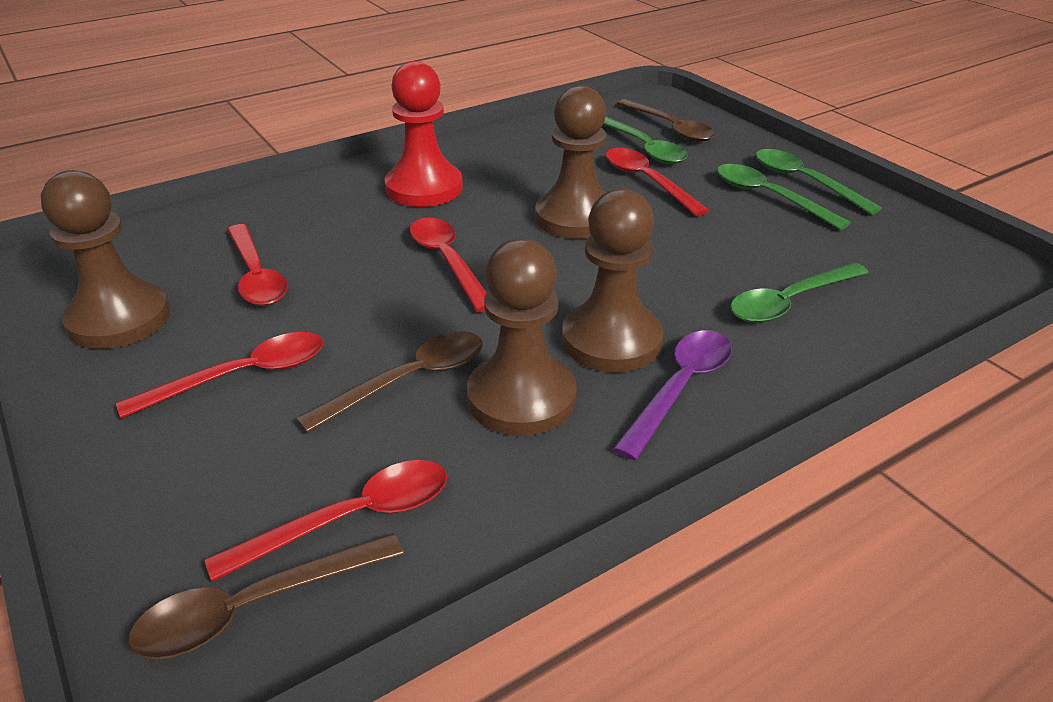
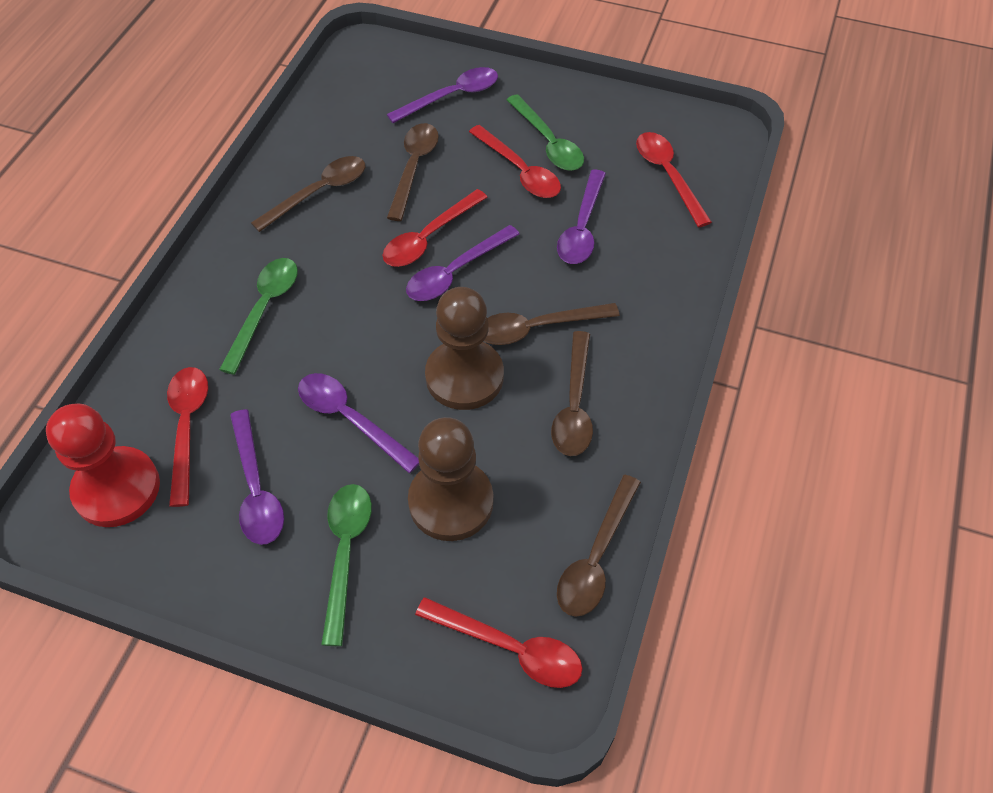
brown pawn: 4 -> 2
brown spoon: 3 -> 5
green spoon: 4 -> 3
purple spoon: 1 -> 5

